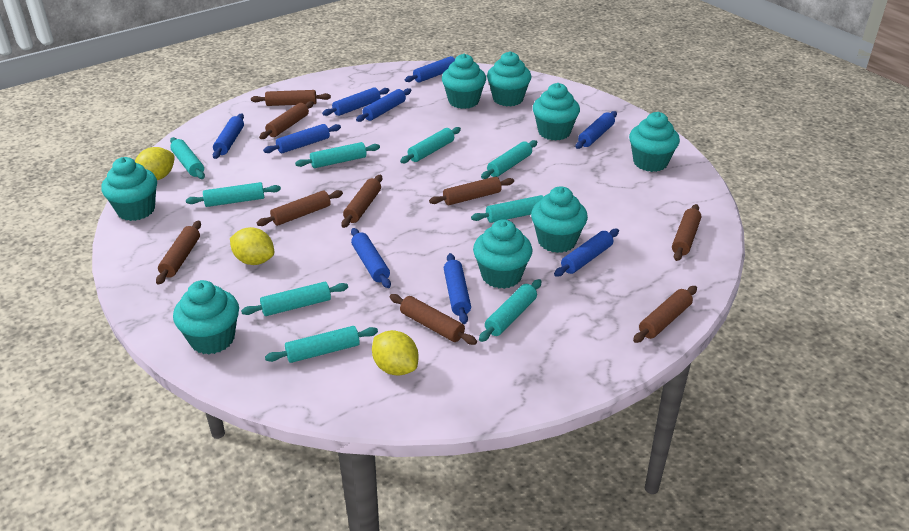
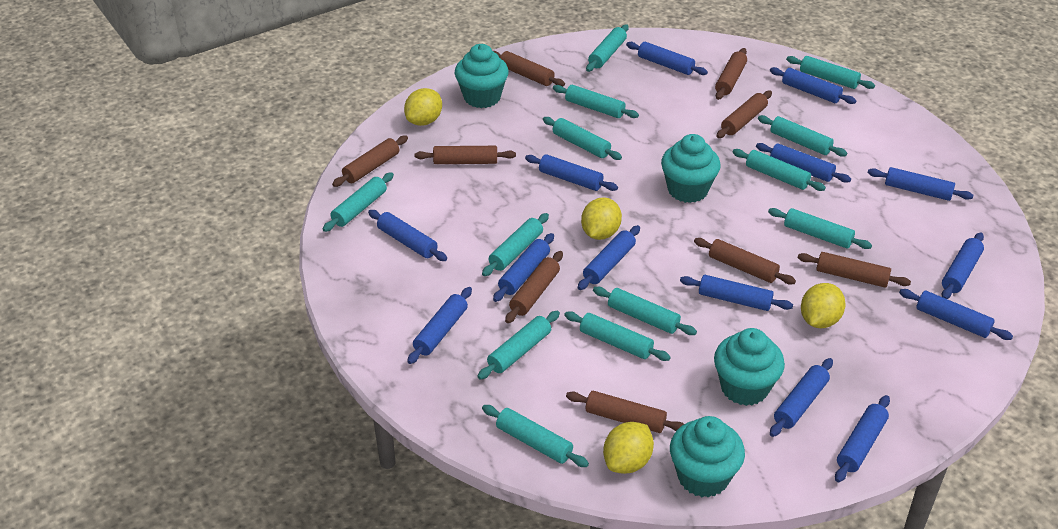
blue rolling pin: 9 -> 14
turquoise cupcake: 8 -> 4
turquoise rolling pin: 9 -> 13
yellow lemon: 3 -> 4

